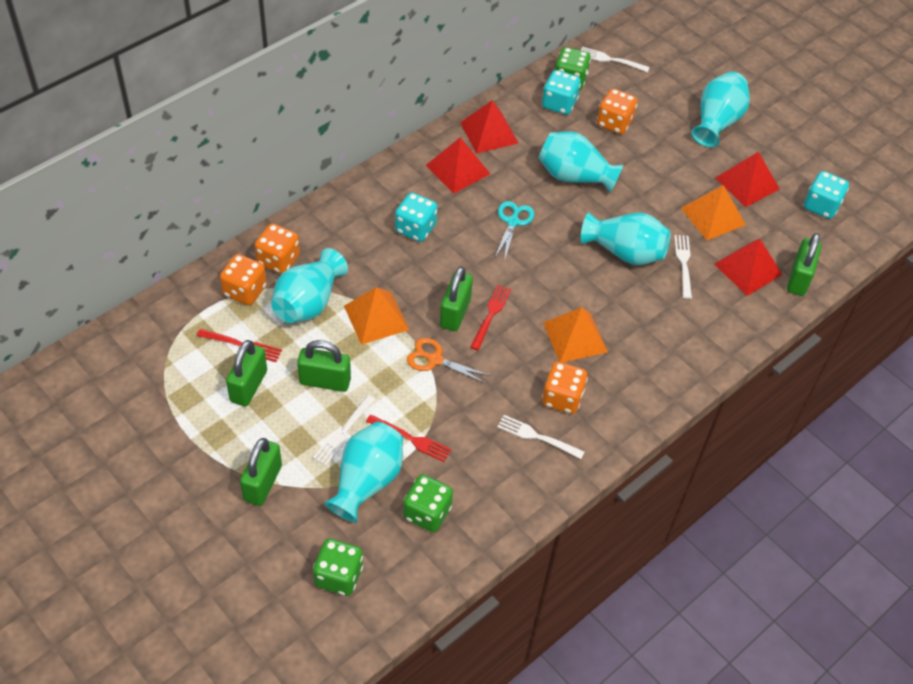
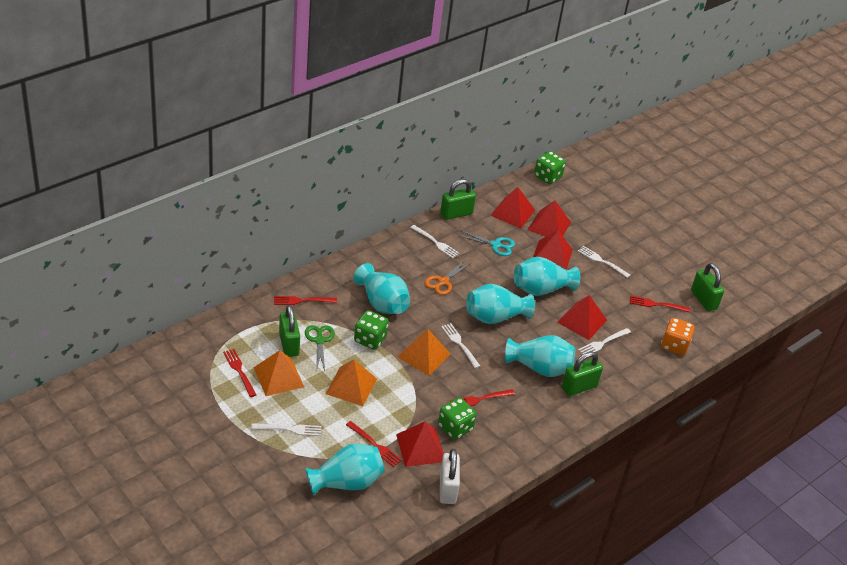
green padlock: 5 -> 4
green scissors: 0 -> 1
orange dice: 4 -> 1
red fork: 3 -> 5
red pyramid: 4 -> 5
turquoise dice: 3 -> 0
white fork: 4 -> 5
white padlock: 0 -> 1

